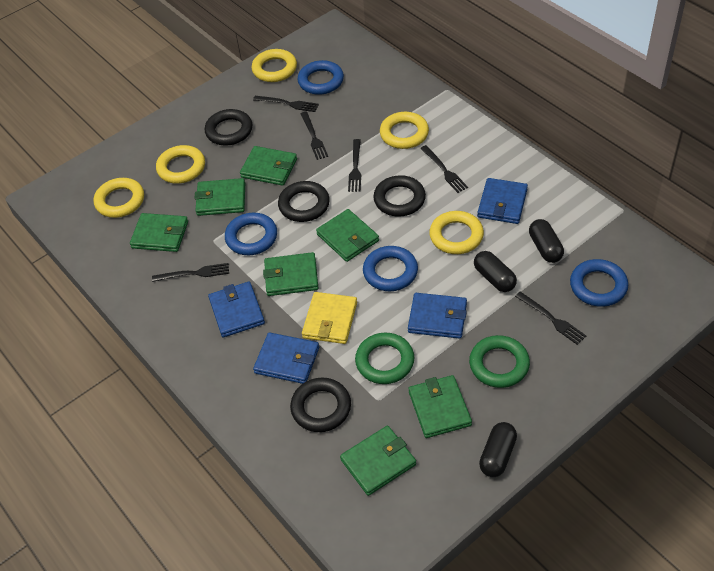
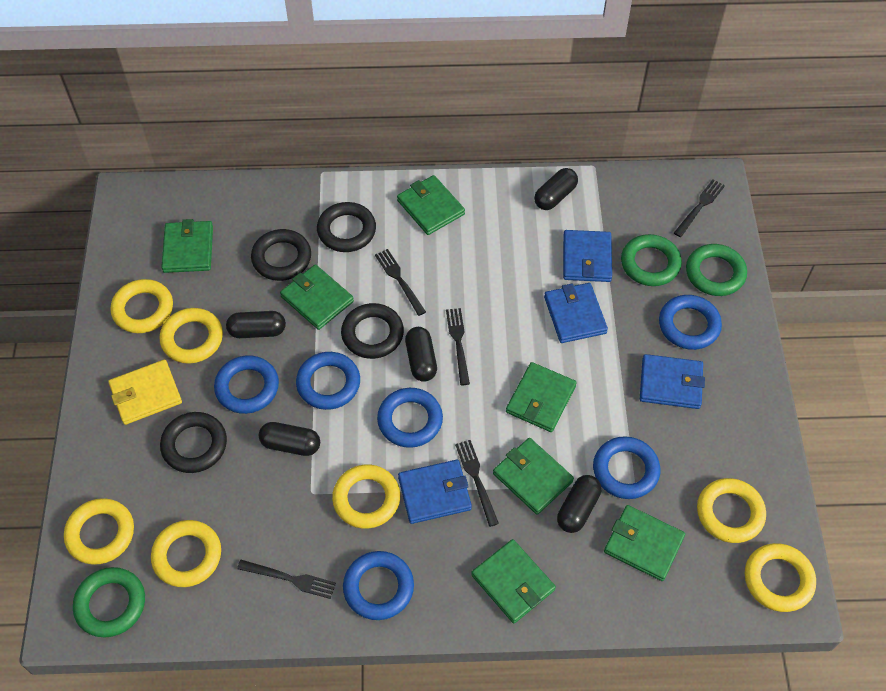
black capsule: 3 -> 5
black fork: 6 -> 5
blue ring: 4 -> 6
green ring: 2 -> 3
yellow ring: 5 -> 7

